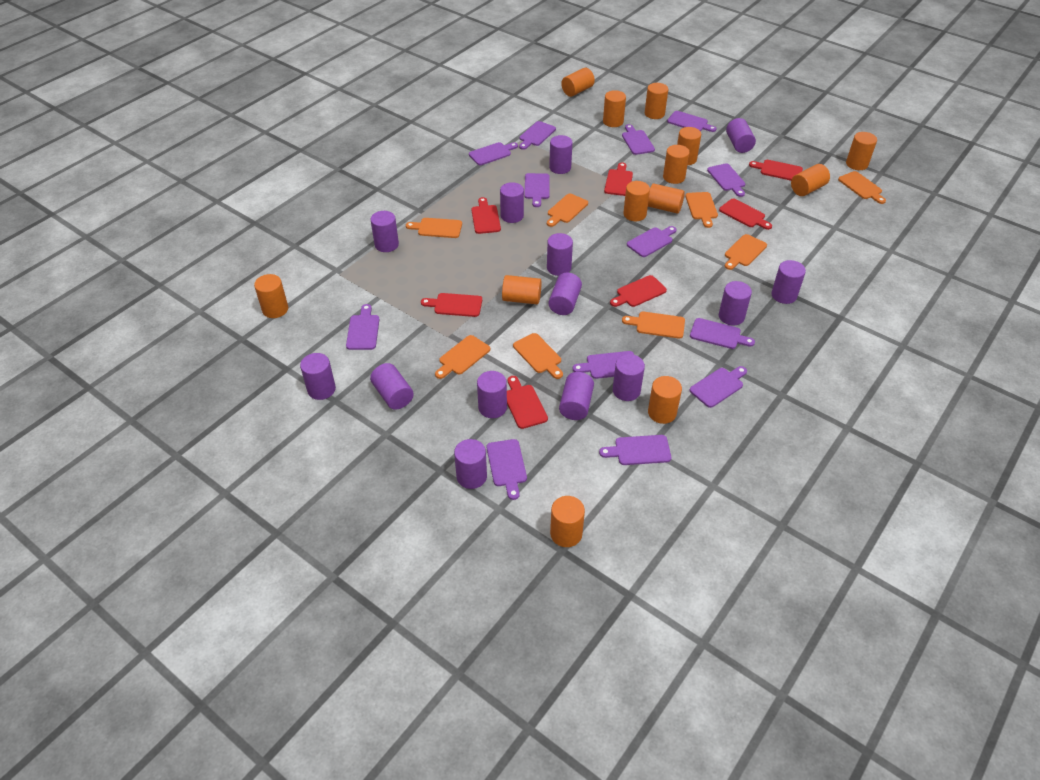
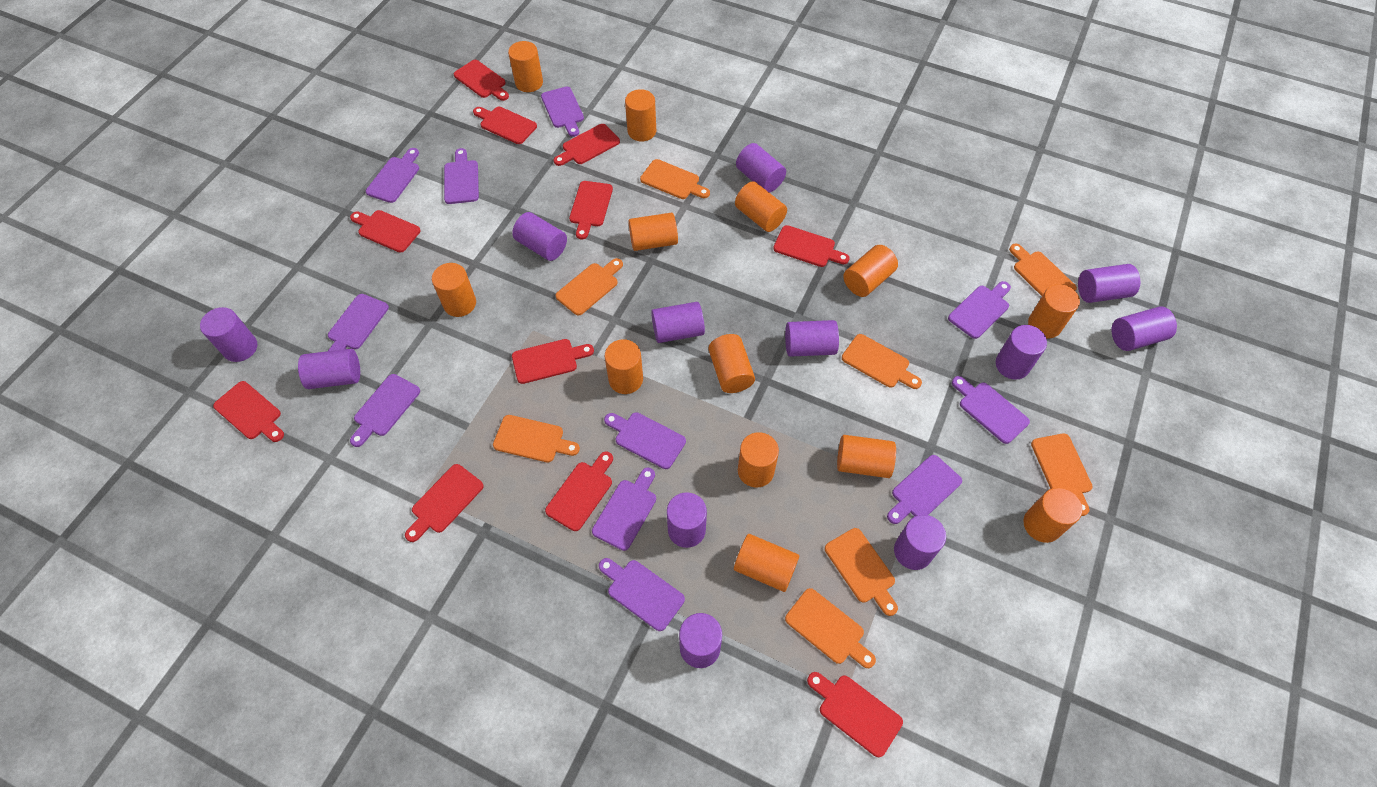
purple cutting board: 13 -> 11
purple cylinder: 14 -> 12
red cutting board: 7 -> 11

